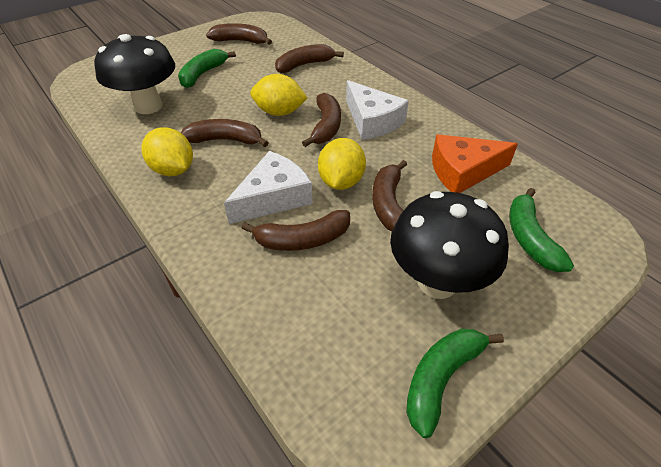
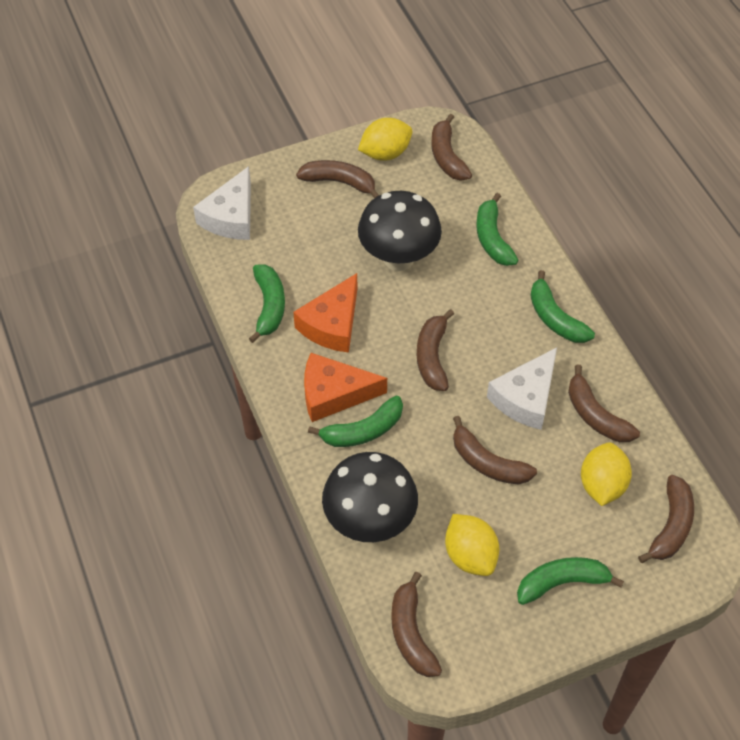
brown banana: 6 -> 7
green banana: 3 -> 5
orange cheese: 1 -> 2

